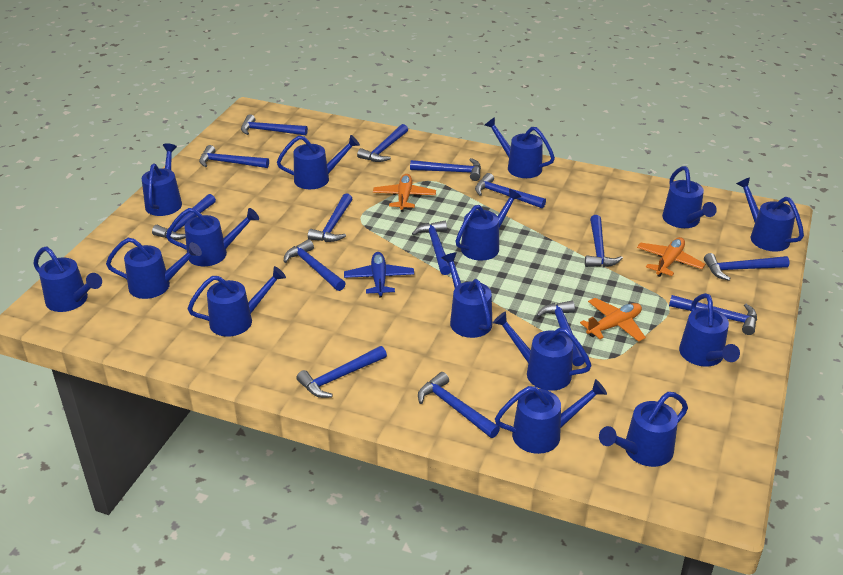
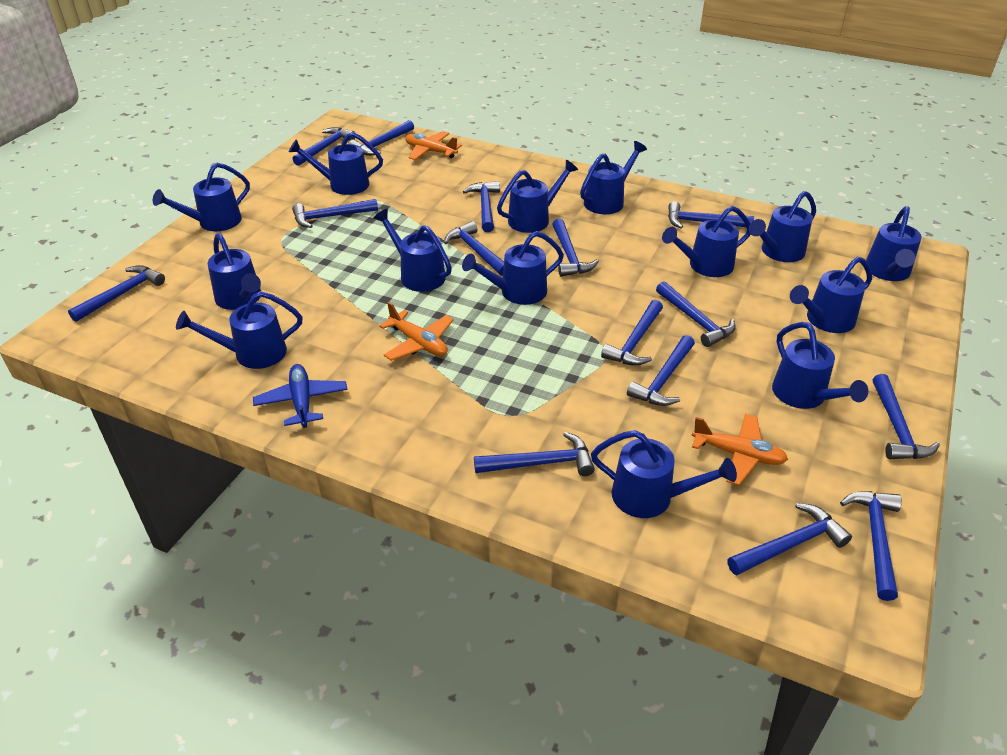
blue watering can: 15 -> 14

